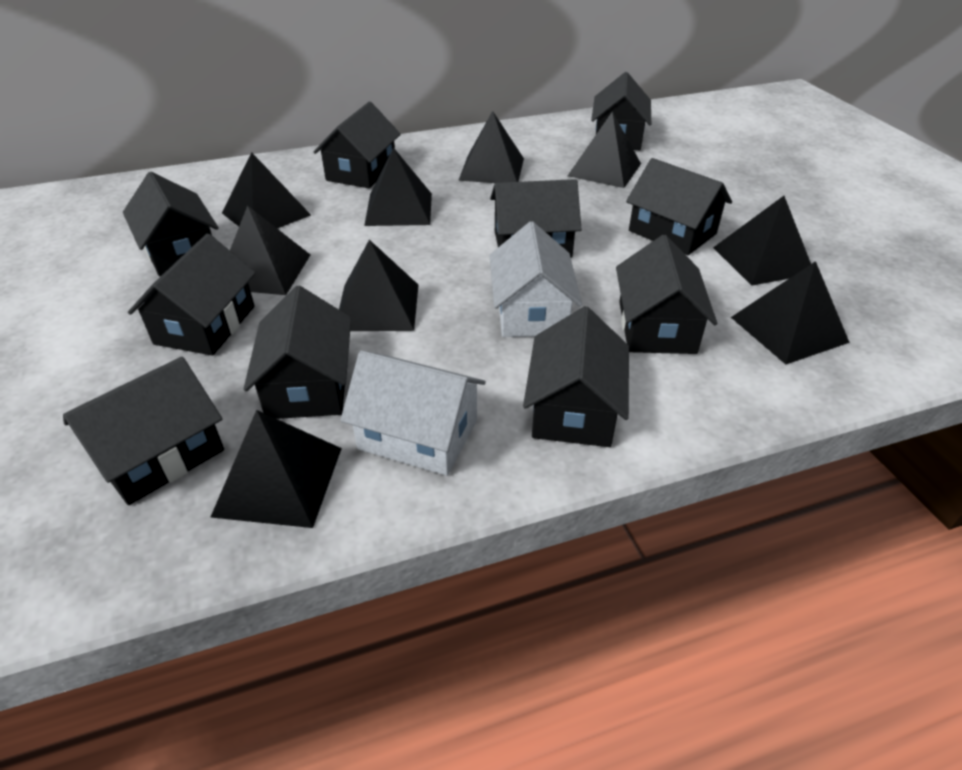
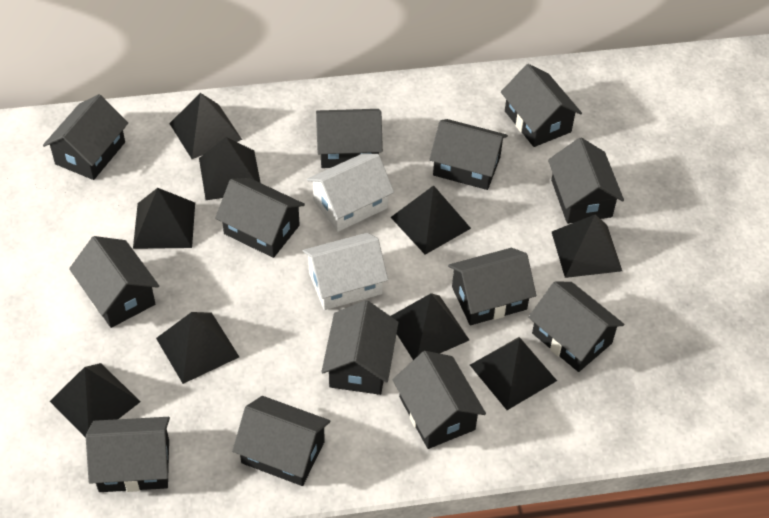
black house: 10 -> 13

